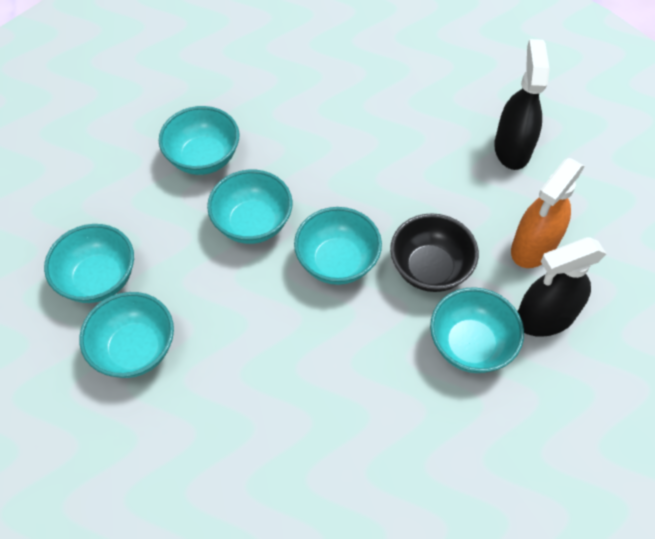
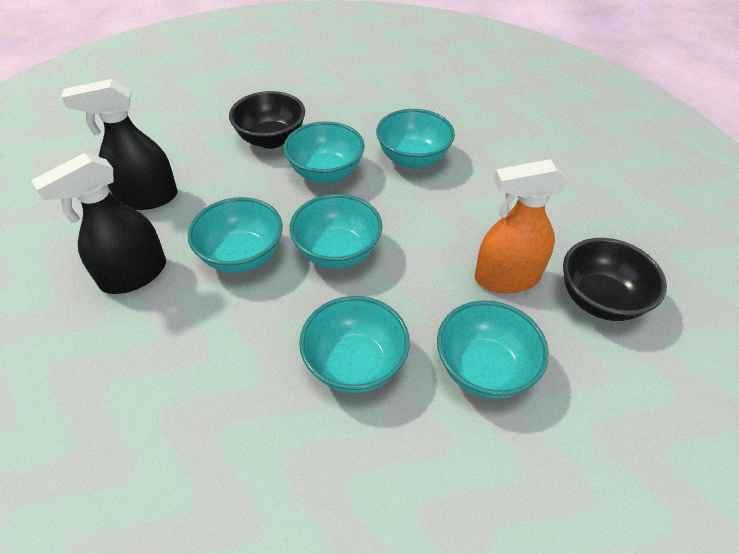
black bowl: 1 -> 2

